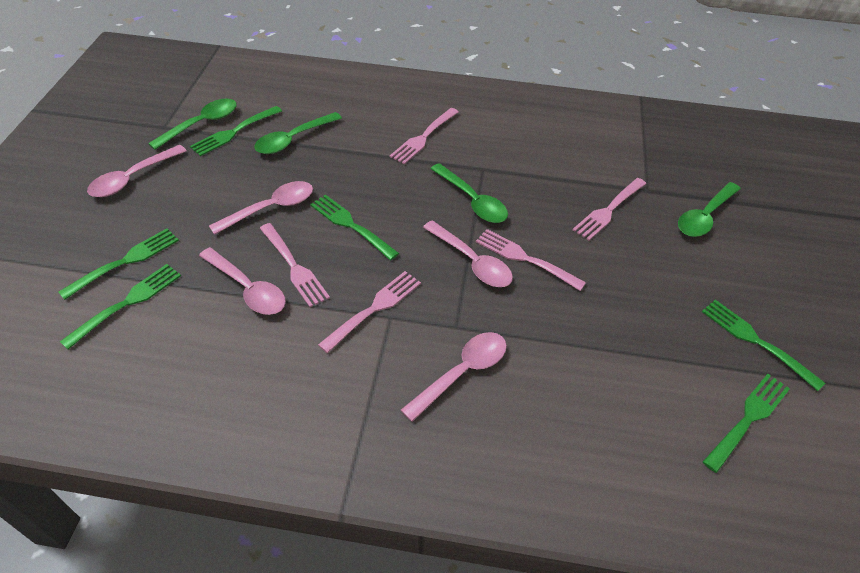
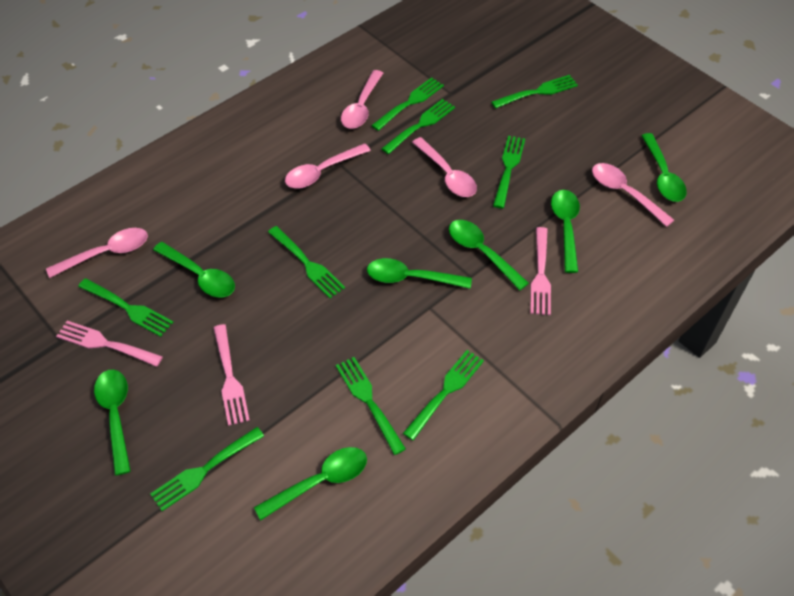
green fork: 6 -> 9
green spoon: 4 -> 7
pink fork: 5 -> 3

